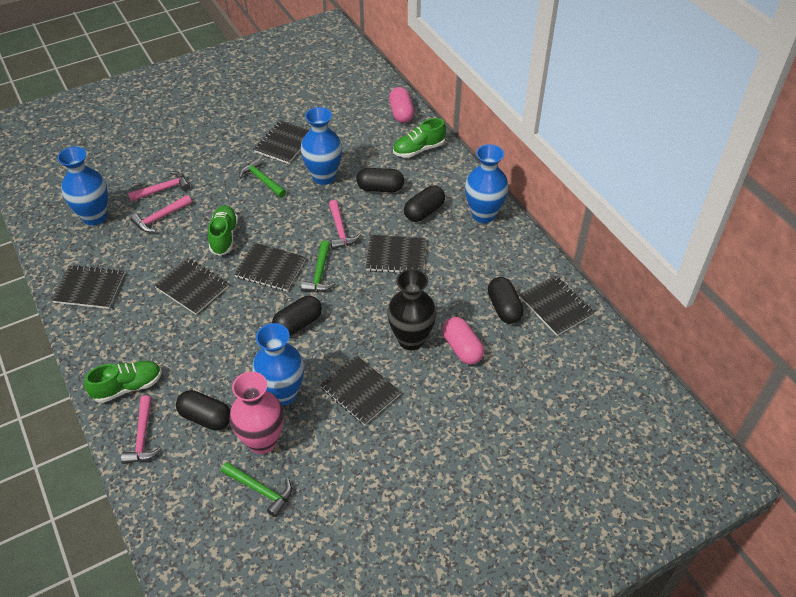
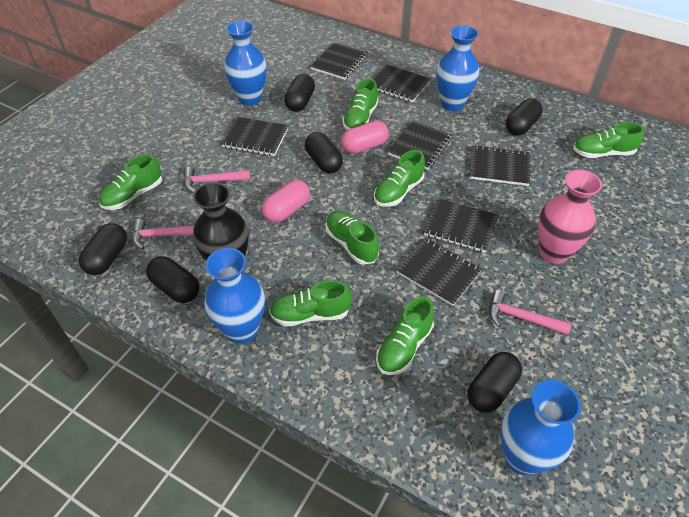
black capsule: 5 -> 6
green hammer: 3 -> 0
green shoe: 3 -> 7
pink hammer: 4 -> 3

